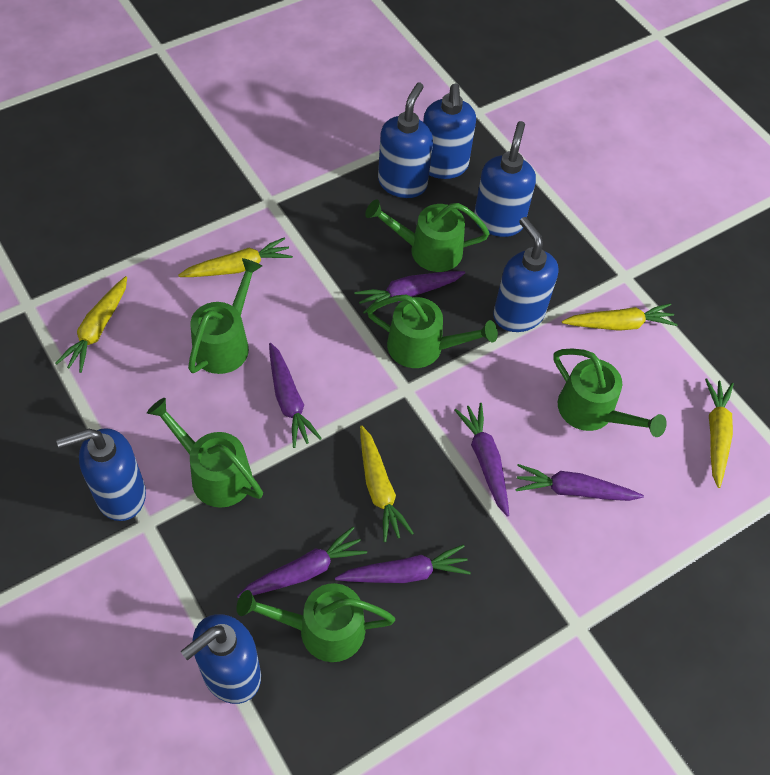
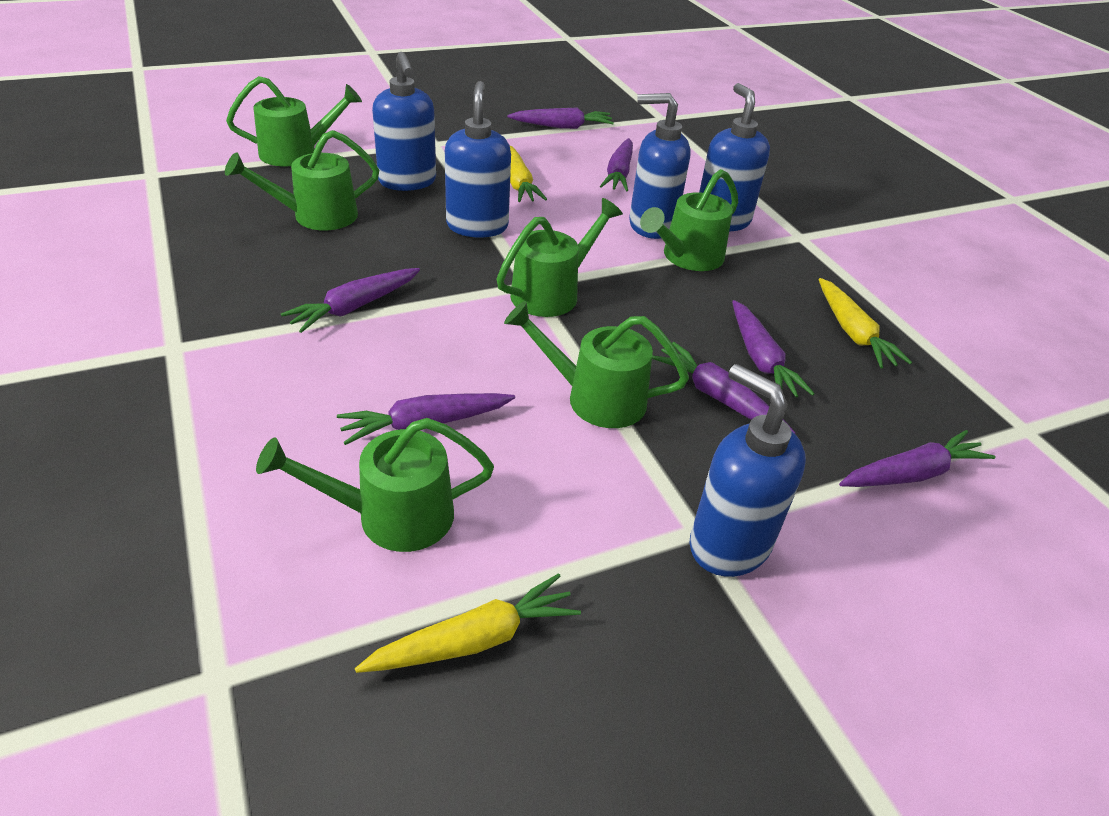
blue soap dispenser: 6 -> 5
purple carrot: 6 -> 7
yellow carrot: 5 -> 3

